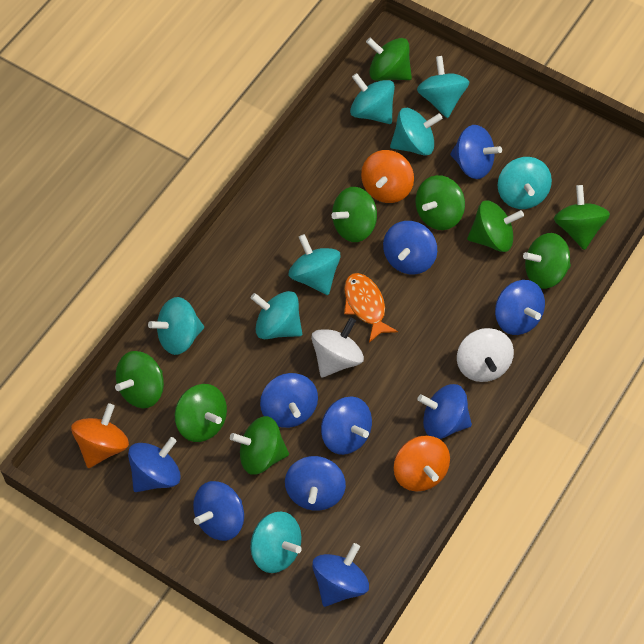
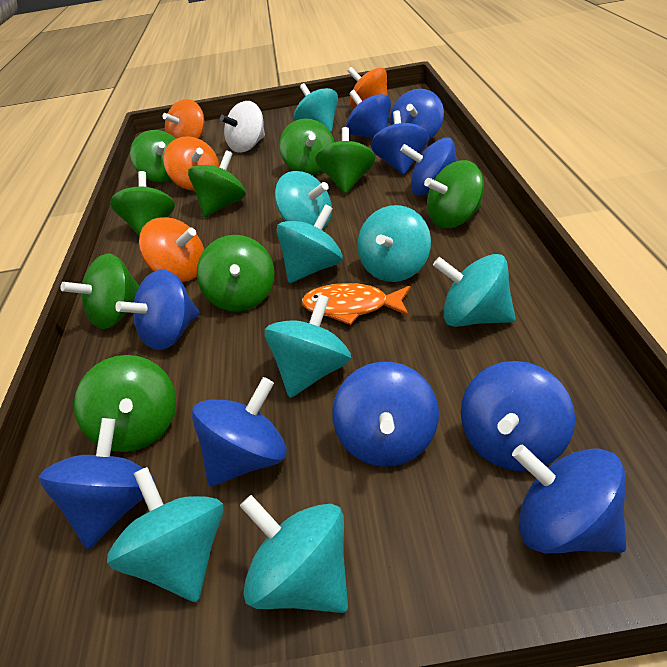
orange spinning top: 3 -> 4
white spinning top: 2 -> 1

